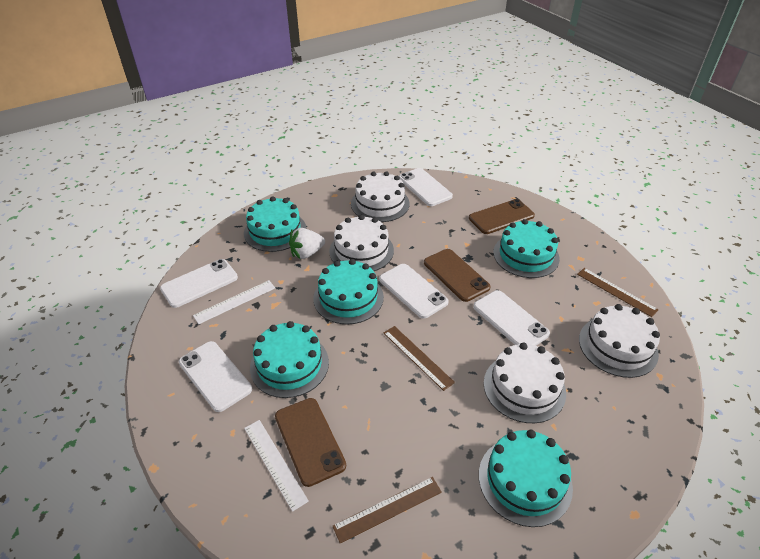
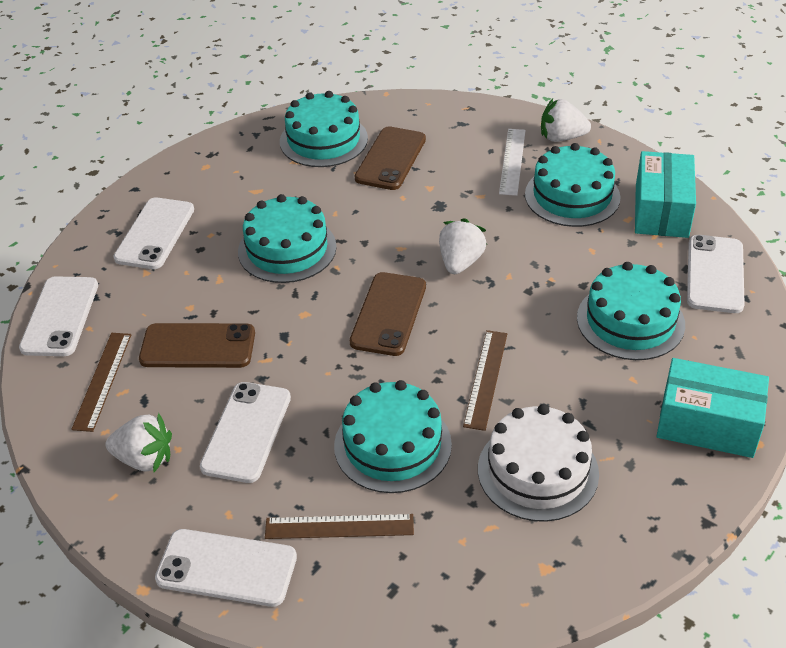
turquoise box: 0 -> 2
white cake: 4 -> 1
white ruler: 2 -> 1
white strawberry: 1 -> 3

